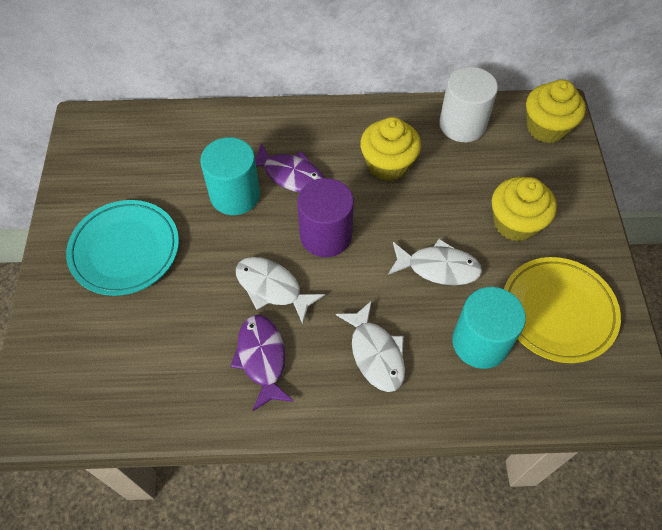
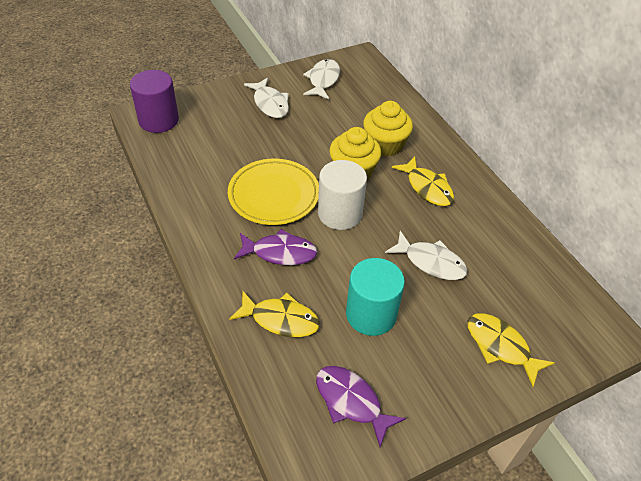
turquoise cylinder: 2 -> 1
turquoise plate: 1 -> 0
yellow cupcake: 3 -> 2
yellow fish: 0 -> 3

